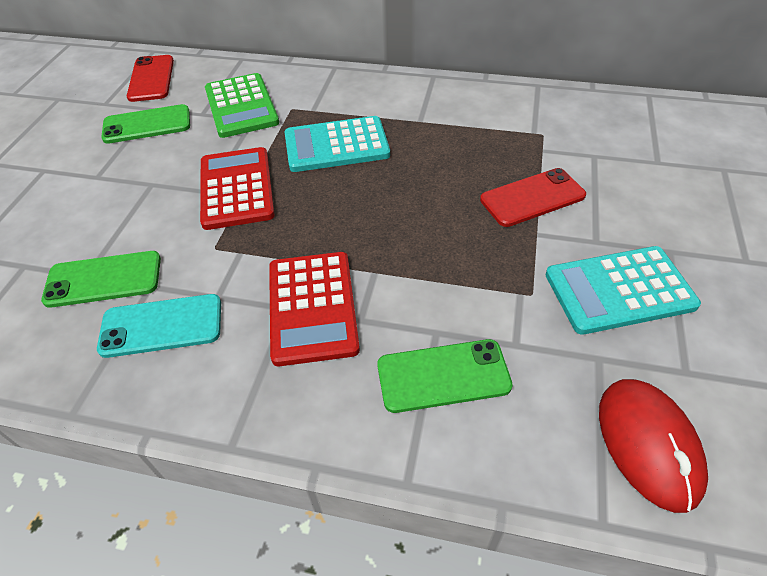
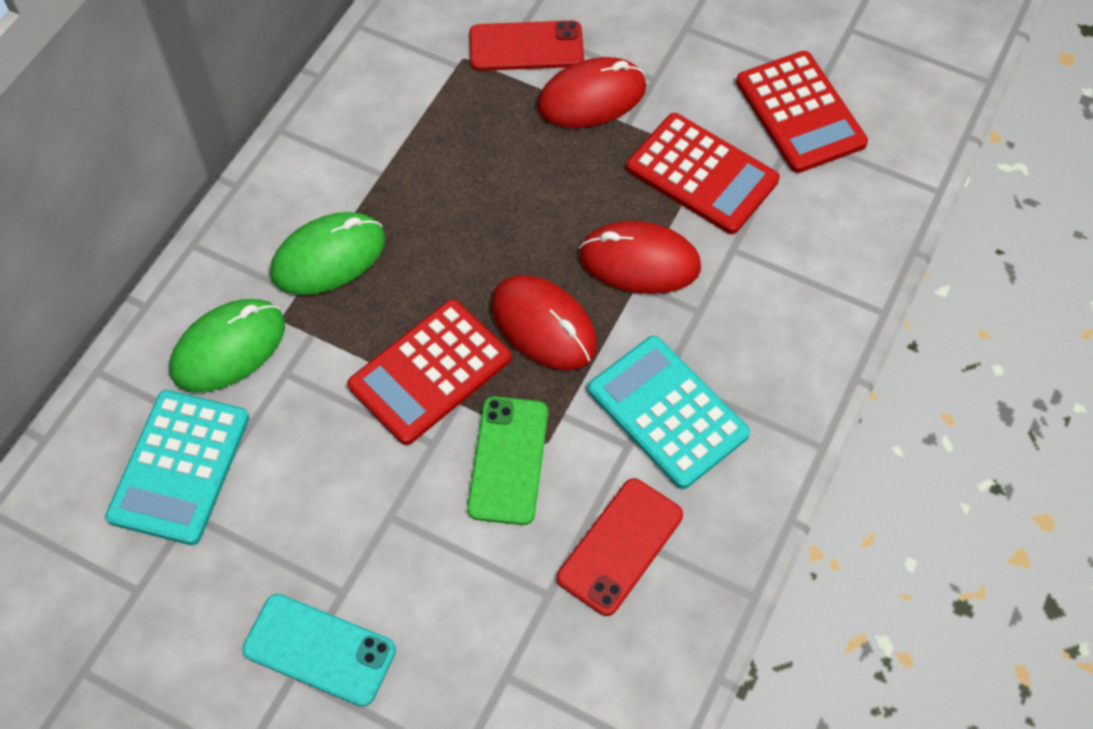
green calculator: 1 -> 0
green mouse: 0 -> 2
green phone: 3 -> 1
red calculator: 2 -> 3
red mouse: 1 -> 3

